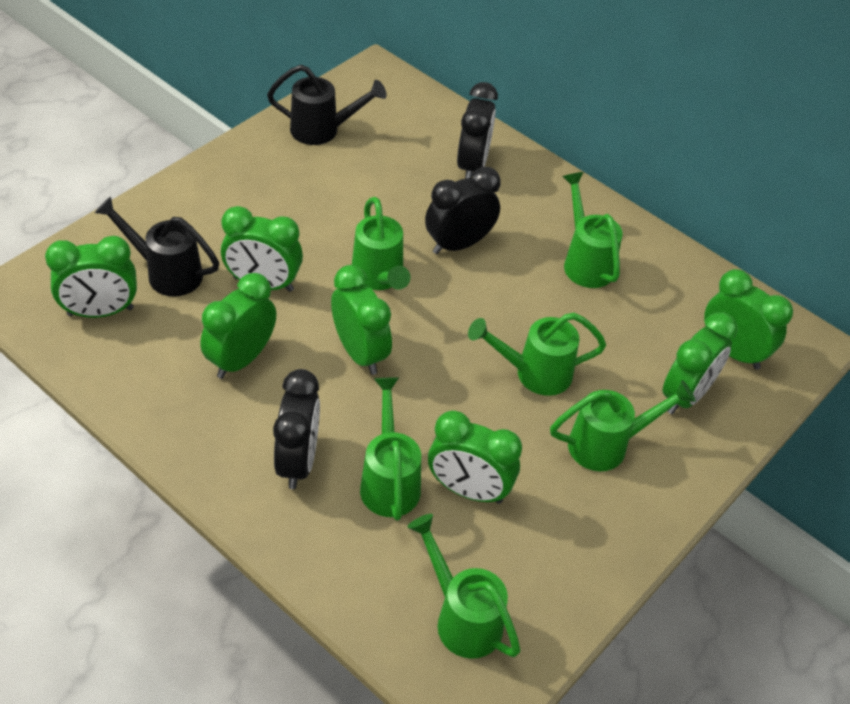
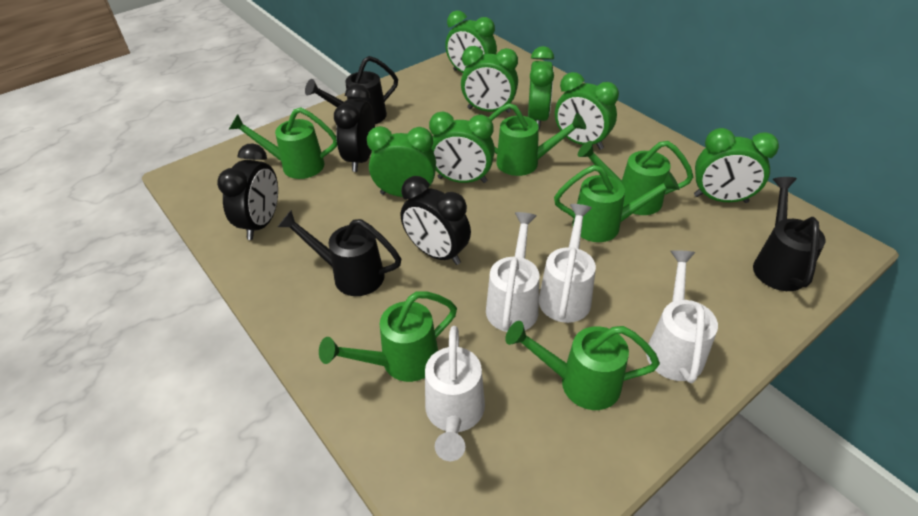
black watering can: 2 -> 3
white watering can: 0 -> 4

